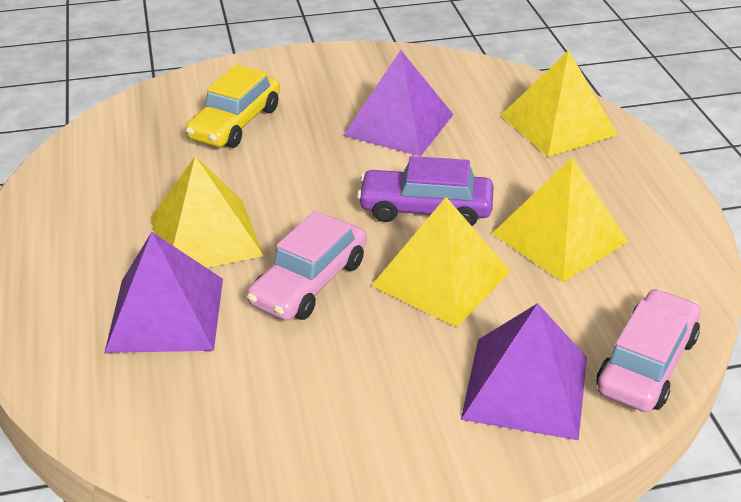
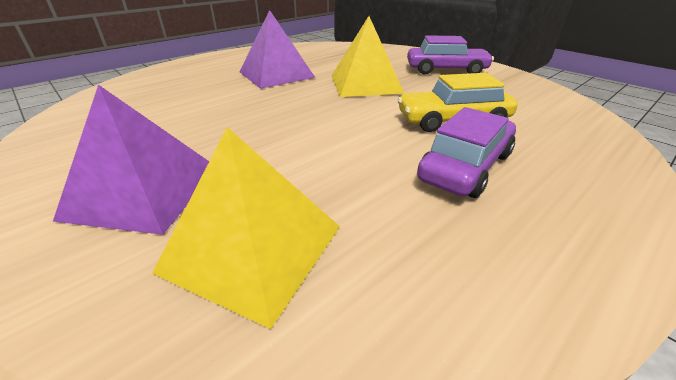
pink car: 2 -> 0
purple car: 1 -> 2
purple pyramid: 3 -> 2
yellow pyramid: 4 -> 2

